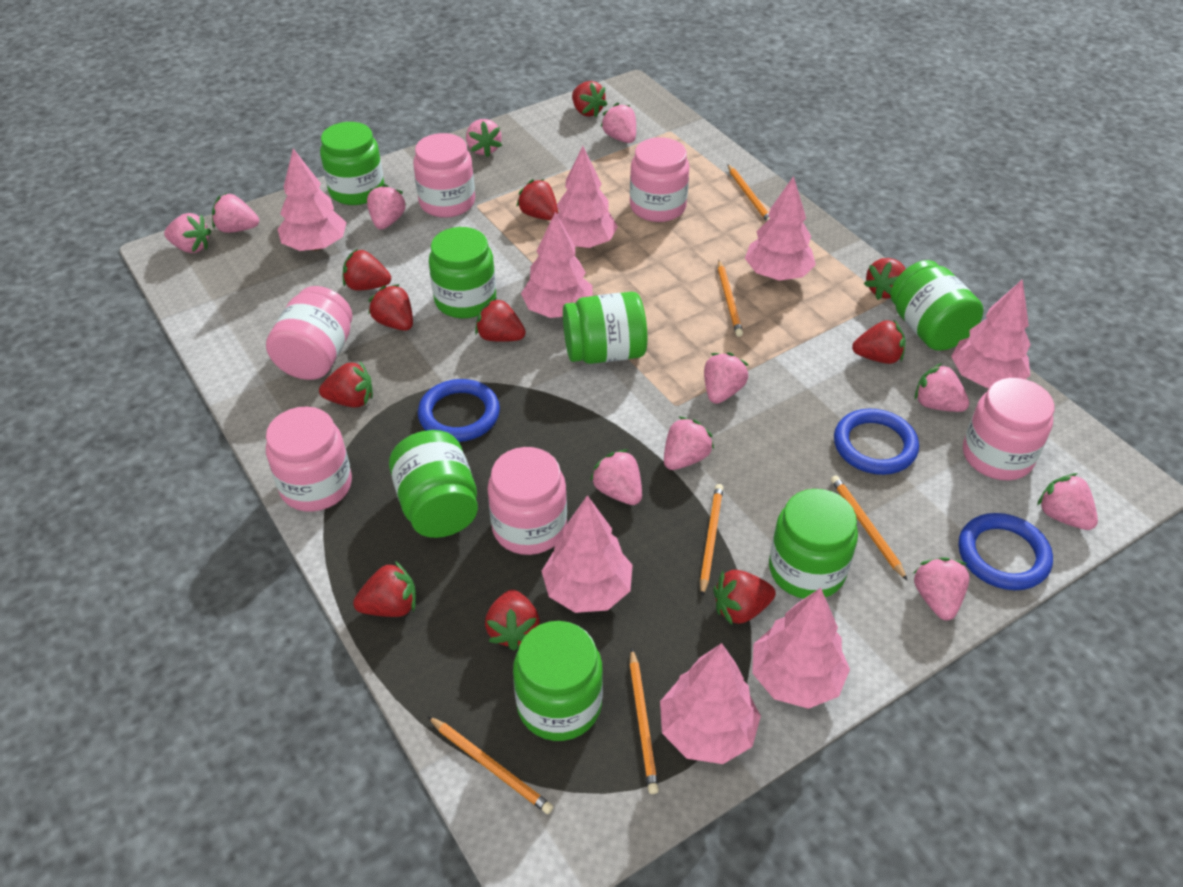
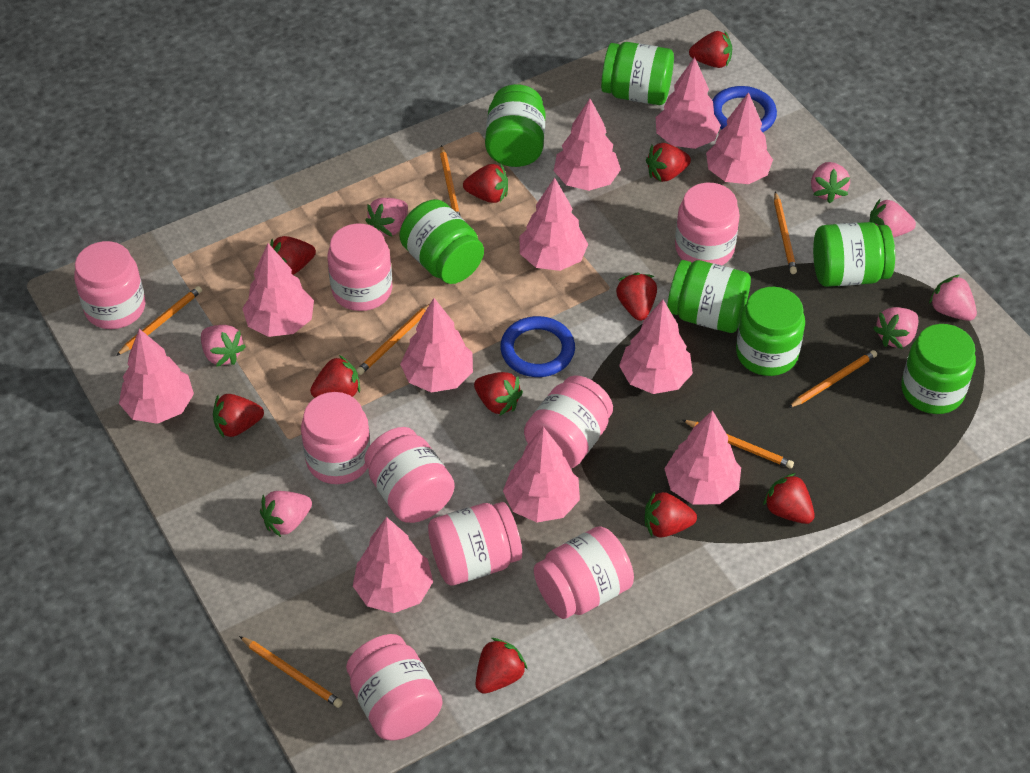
blue ring: 3 -> 2
orange pencil: 6 -> 7
pink jar: 6 -> 9
pink strawberry: 11 -> 7
pink tree: 8 -> 11

